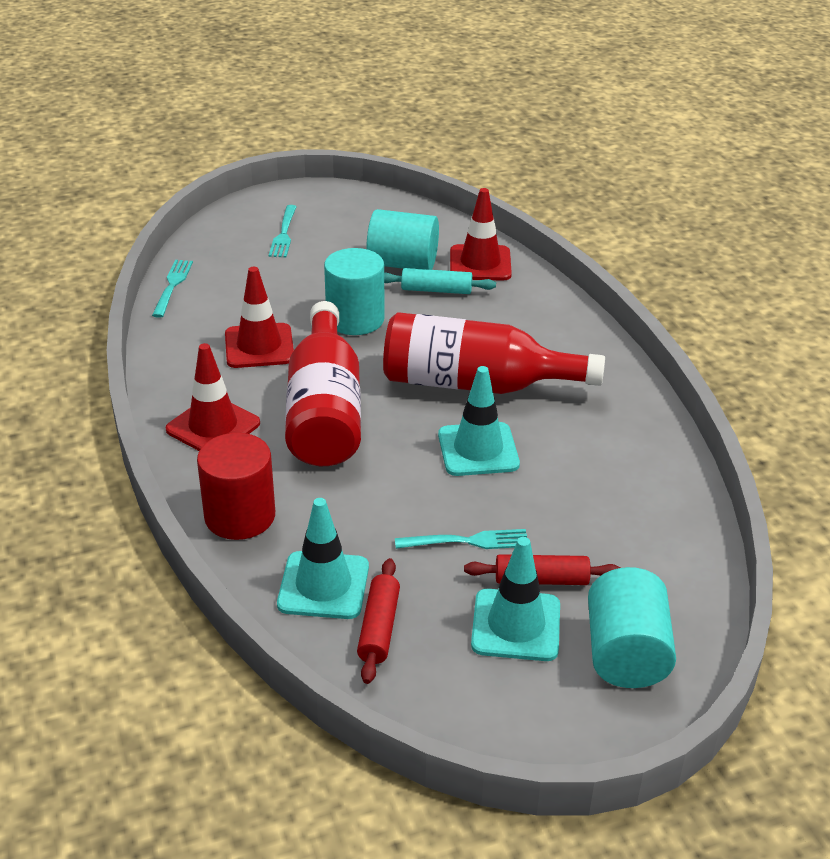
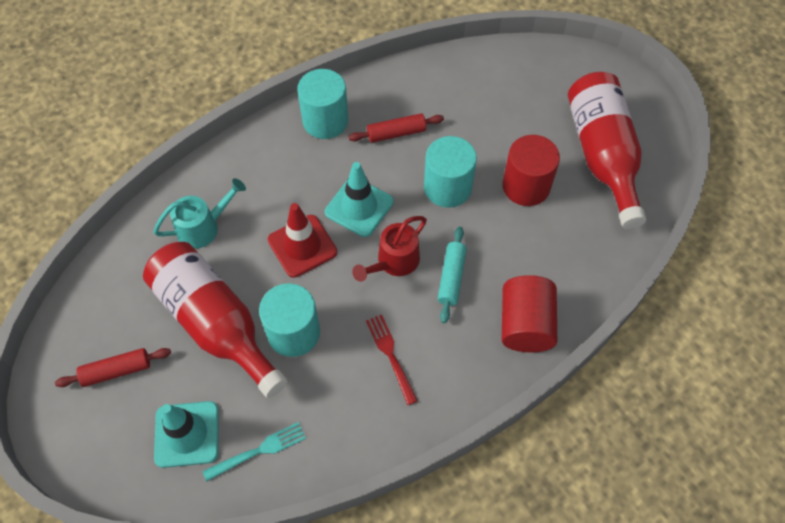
red cylinder: 1 -> 2
red fork: 0 -> 1
red traffic cone: 3 -> 1
red watering can: 0 -> 1
turquoise fork: 3 -> 1
turquoise traffic cone: 3 -> 2
turquoise watering can: 0 -> 1

